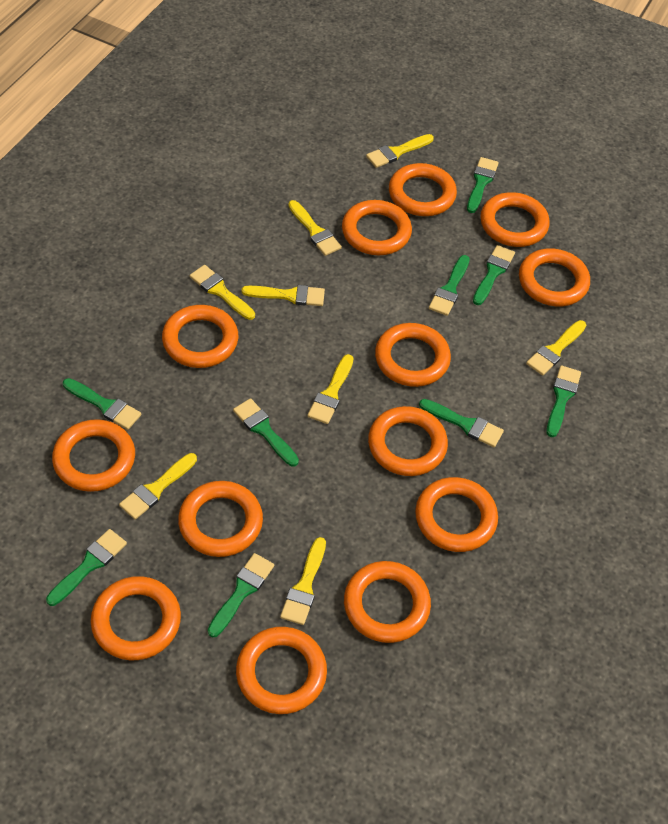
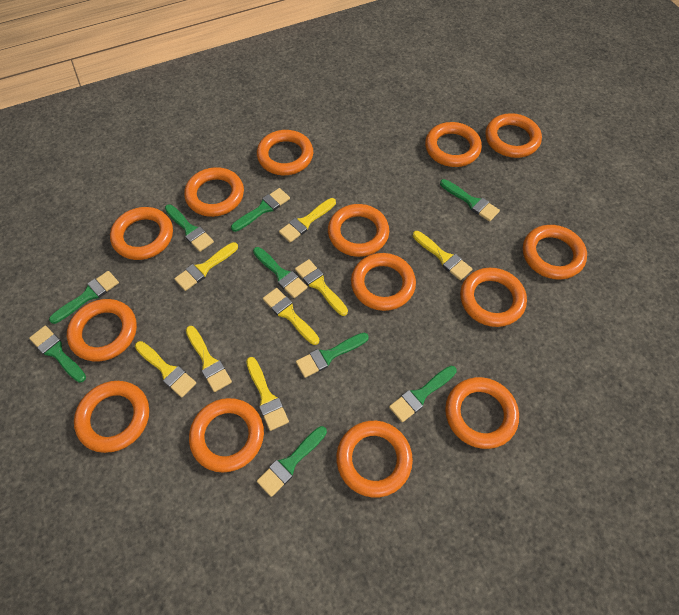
orange ring: 13 -> 14

